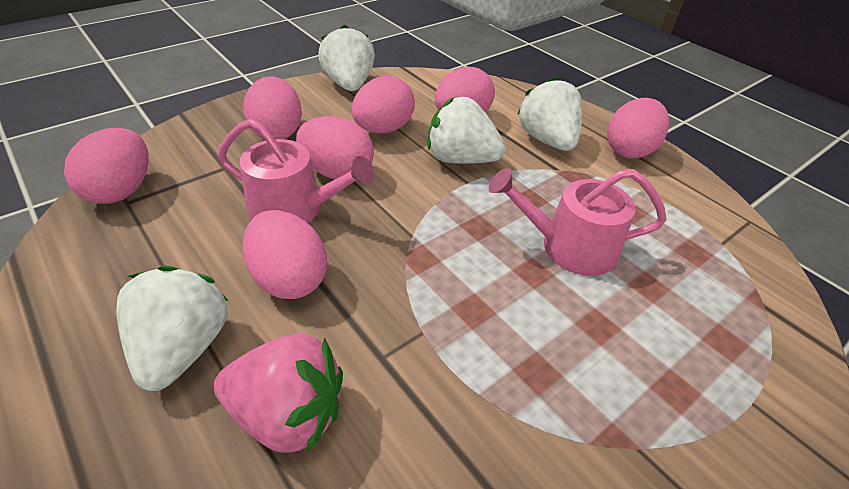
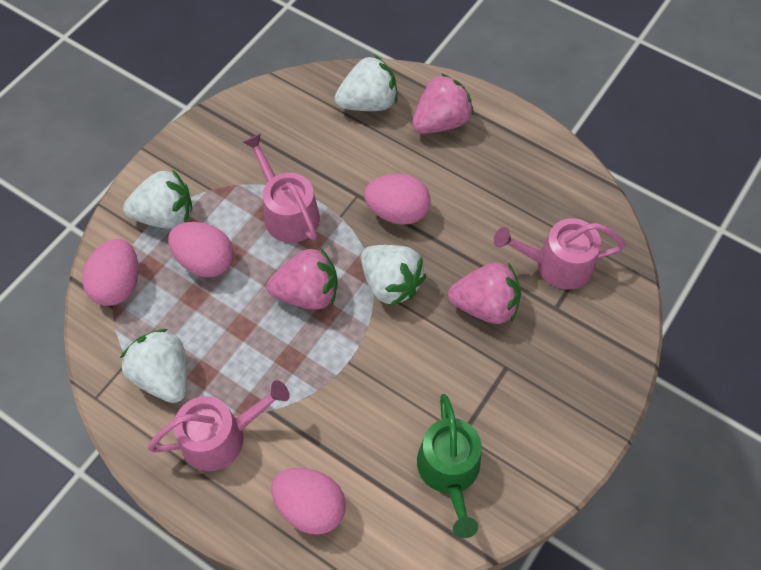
green watering can: 0 -> 1
pink egg: 7 -> 4
pink strawberry: 1 -> 3
pink watering can: 2 -> 3

